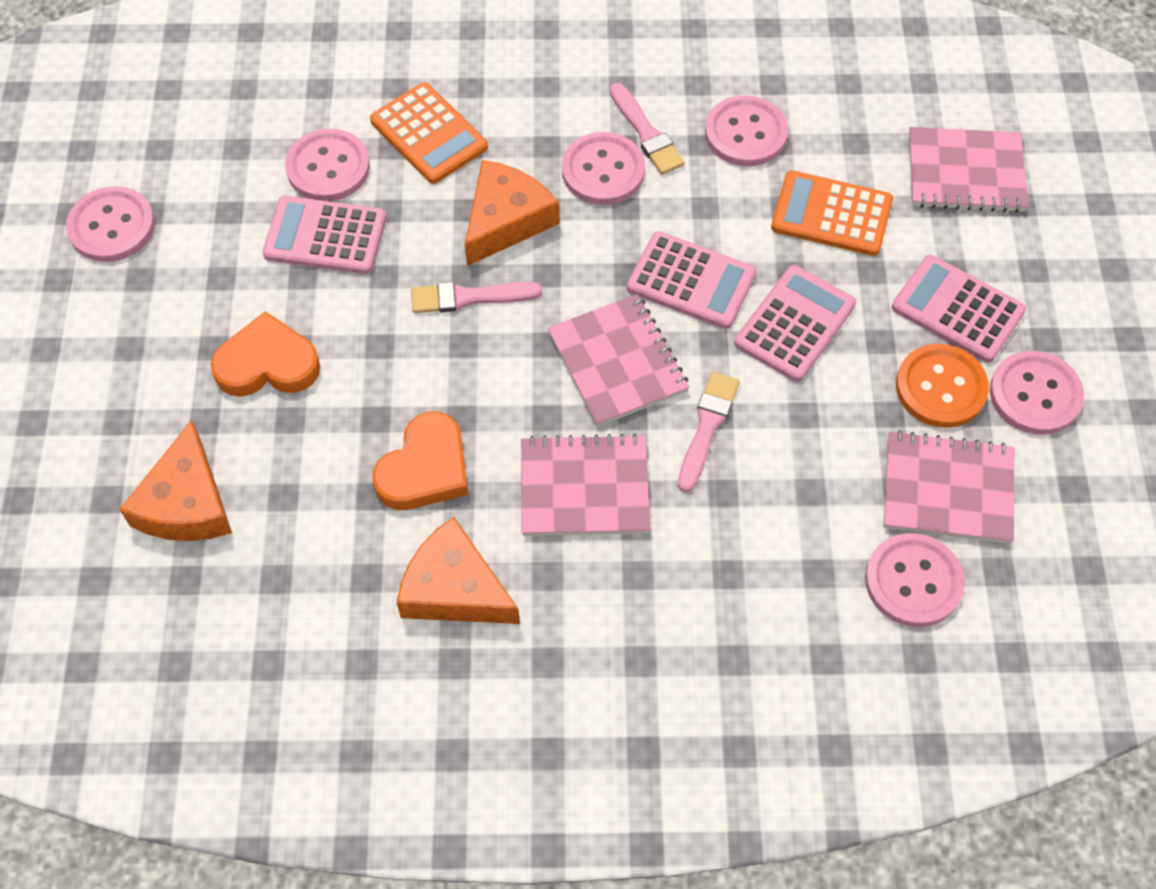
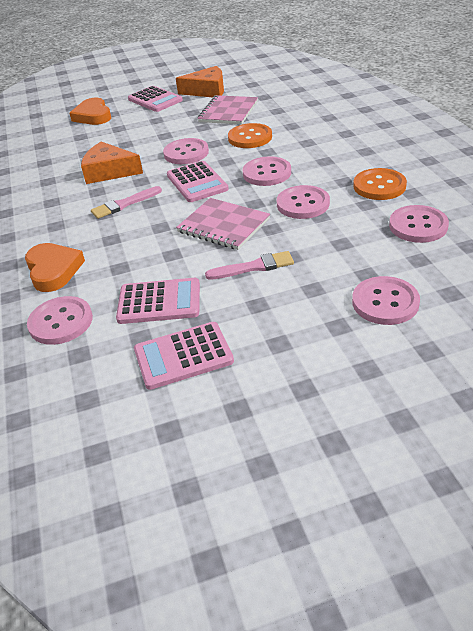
orange button: 1 -> 2
orange calculator: 2 -> 0
orange cheese: 3 -> 2
pink brush: 3 -> 2
pink notebook: 4 -> 2

